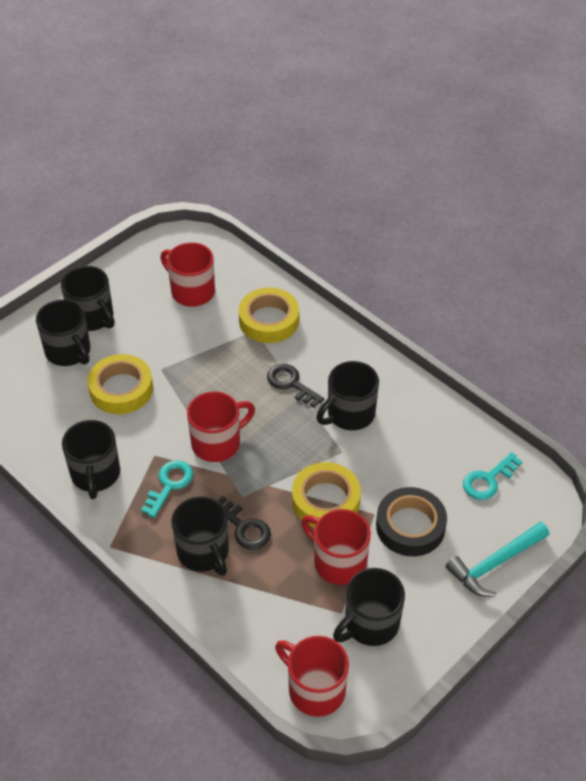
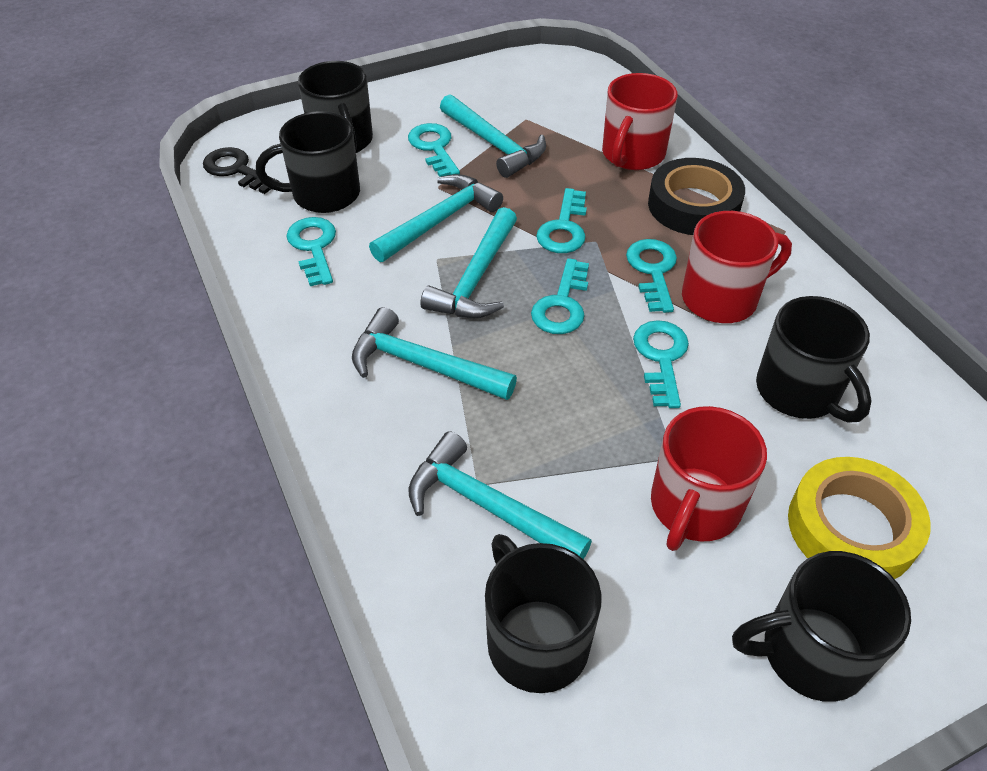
black key: 2 -> 1
black mug: 6 -> 5
red mug: 4 -> 3
turquoise hammer: 1 -> 5
turquoise key: 2 -> 6
yellow tape: 3 -> 1

